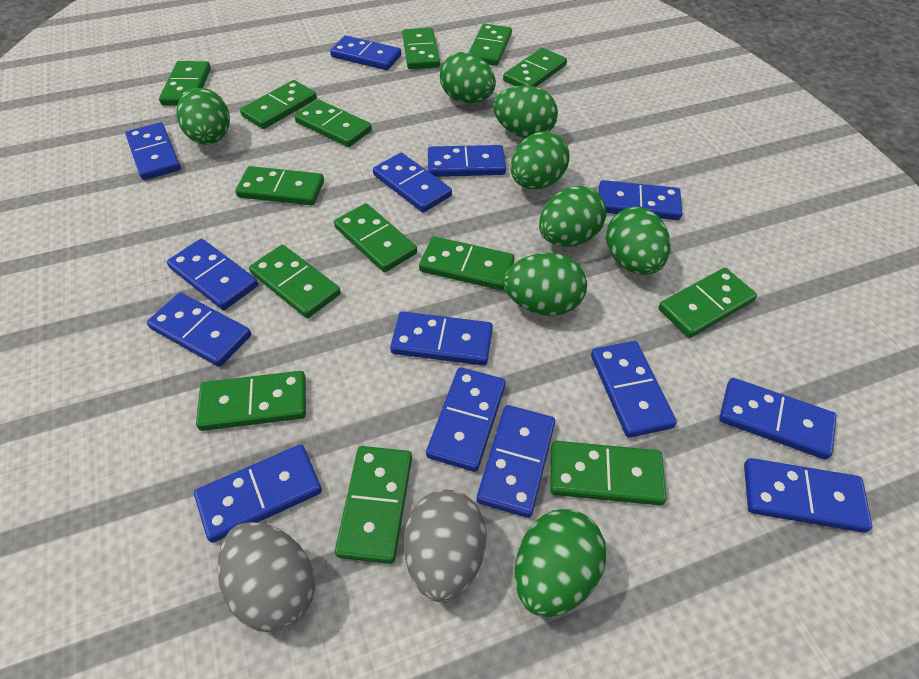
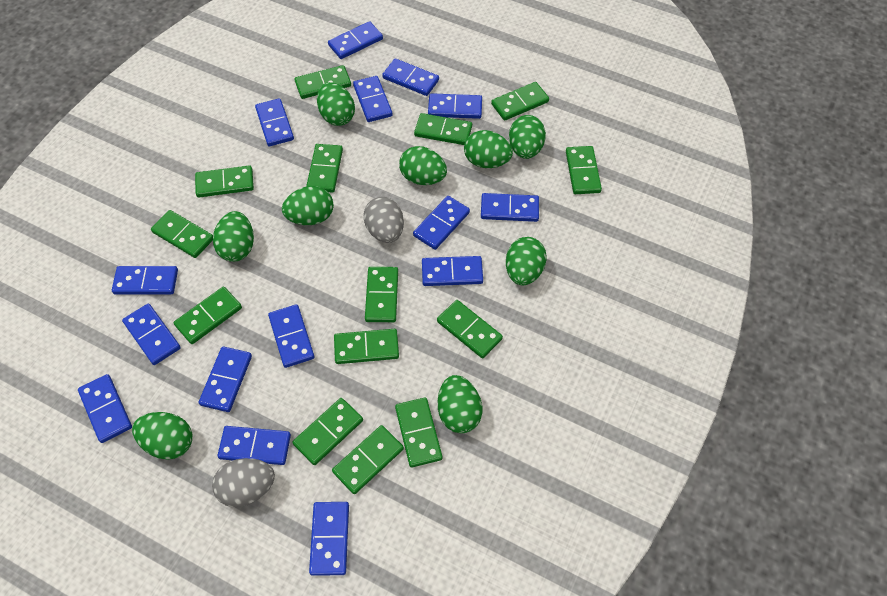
blue domino: 14 -> 15
green egg: 8 -> 9

